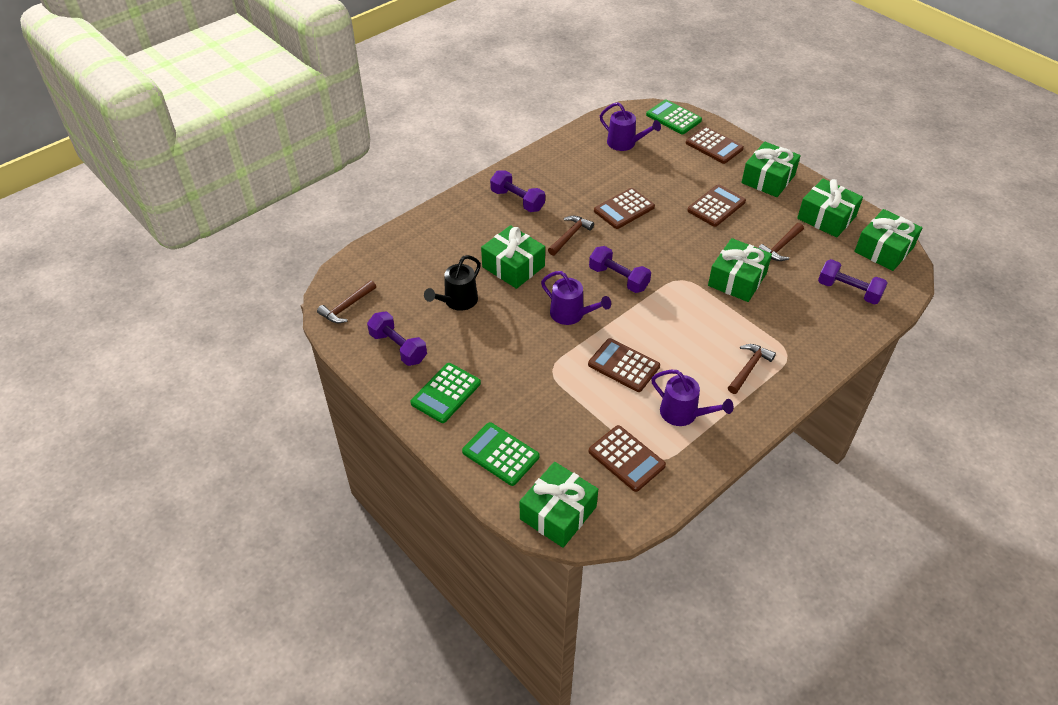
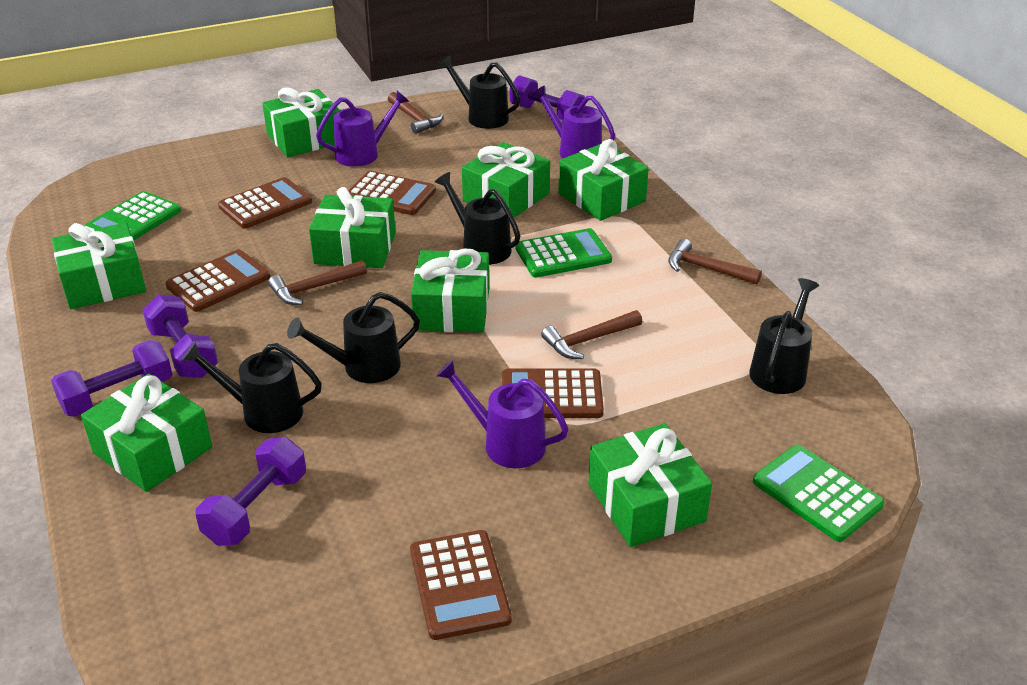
black watering can: 1 -> 5
green gift: 6 -> 8

